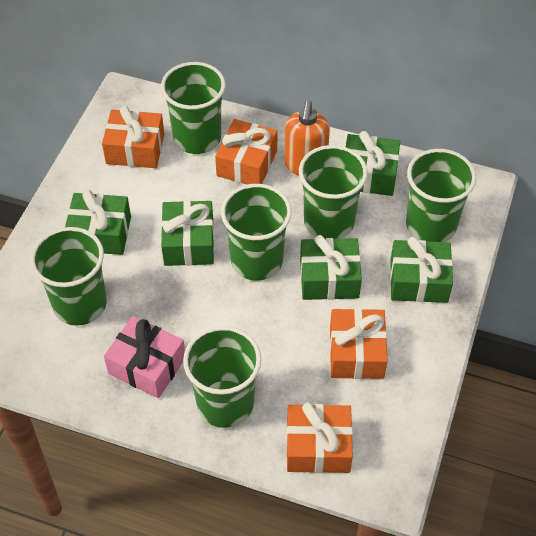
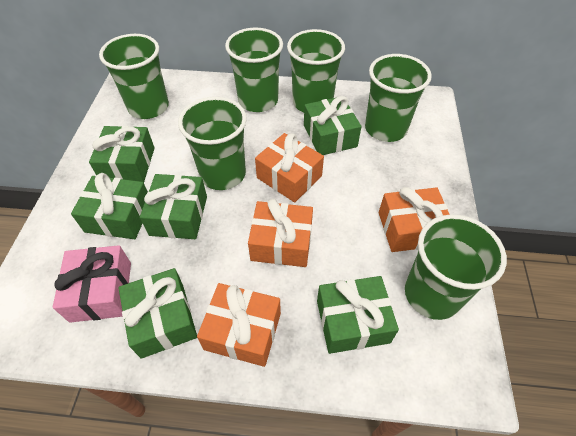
green gift: 5 -> 6
orange soap dispenser: 1 -> 0

